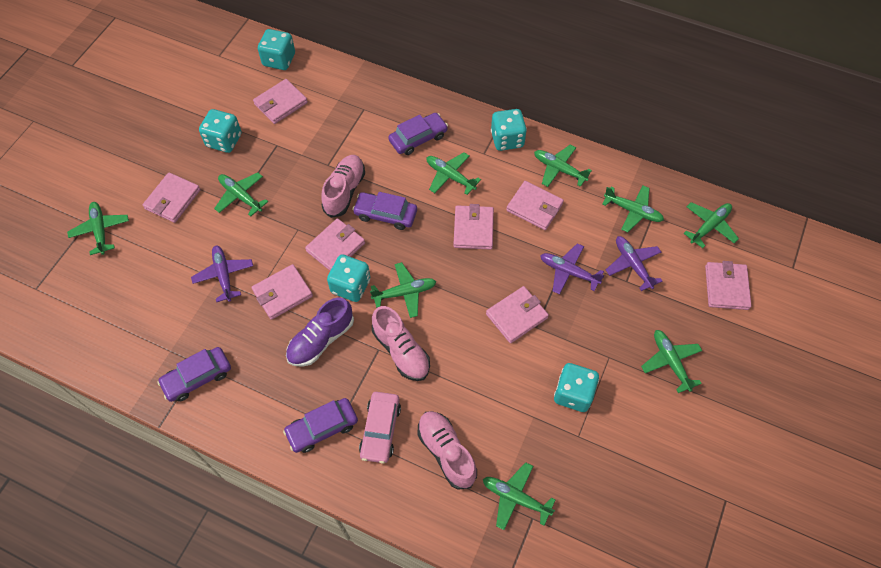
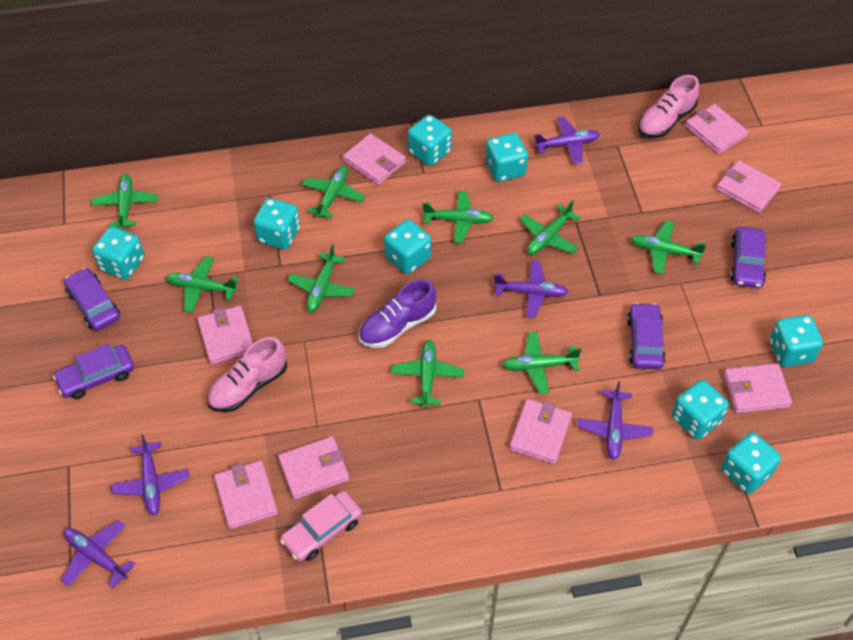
pink shoe: 3 -> 2
purple plane: 3 -> 5
turquoise dice: 5 -> 8

